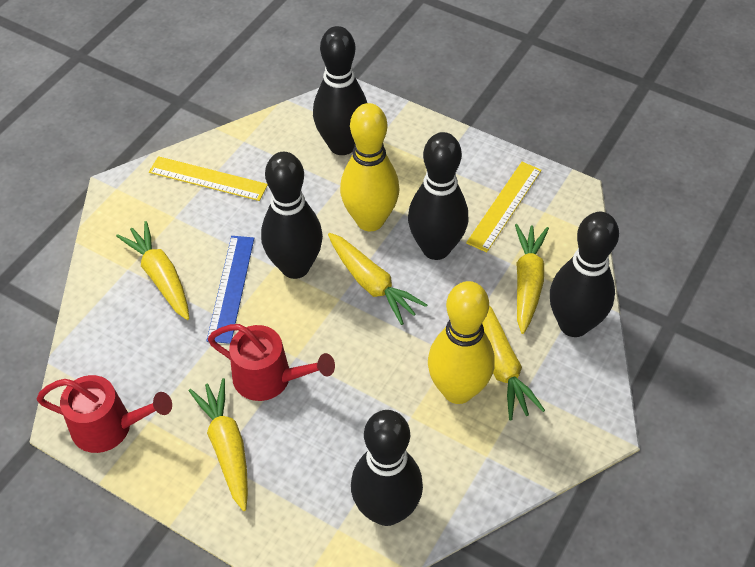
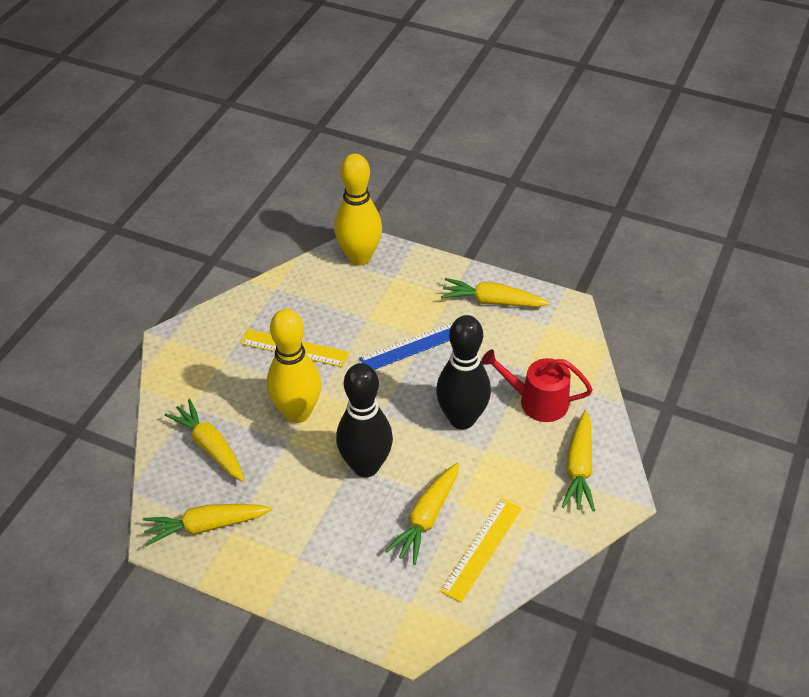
black bowling pin: 5 -> 2
red watering can: 2 -> 1

